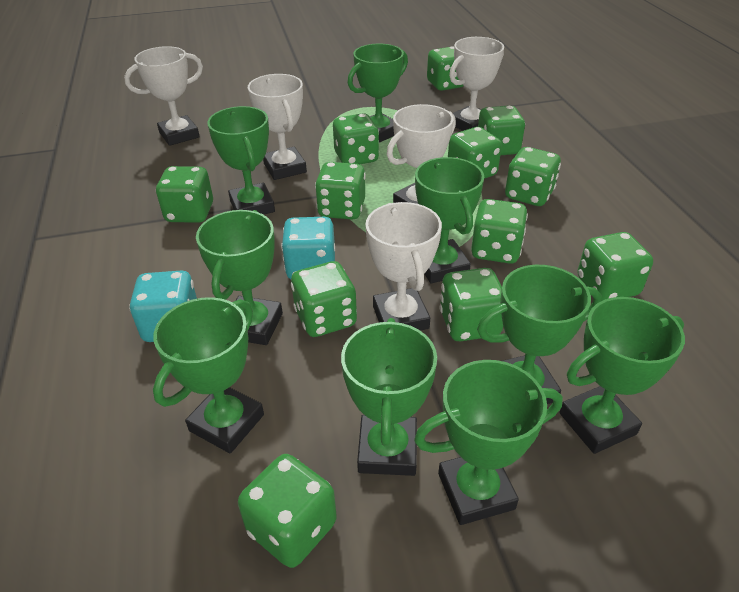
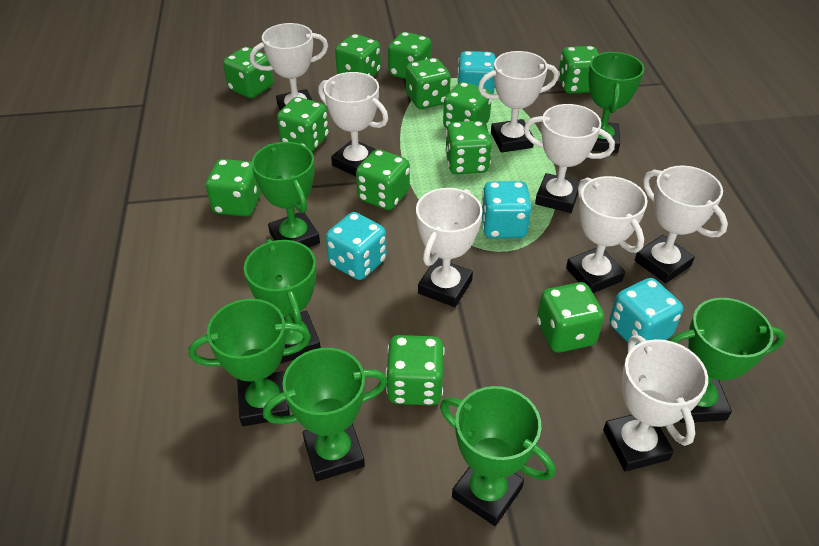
green trophy: 9 -> 7
turquoise dice: 2 -> 4
white trophy: 5 -> 8

